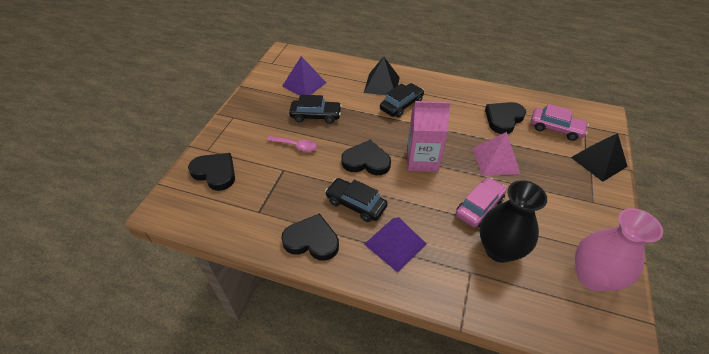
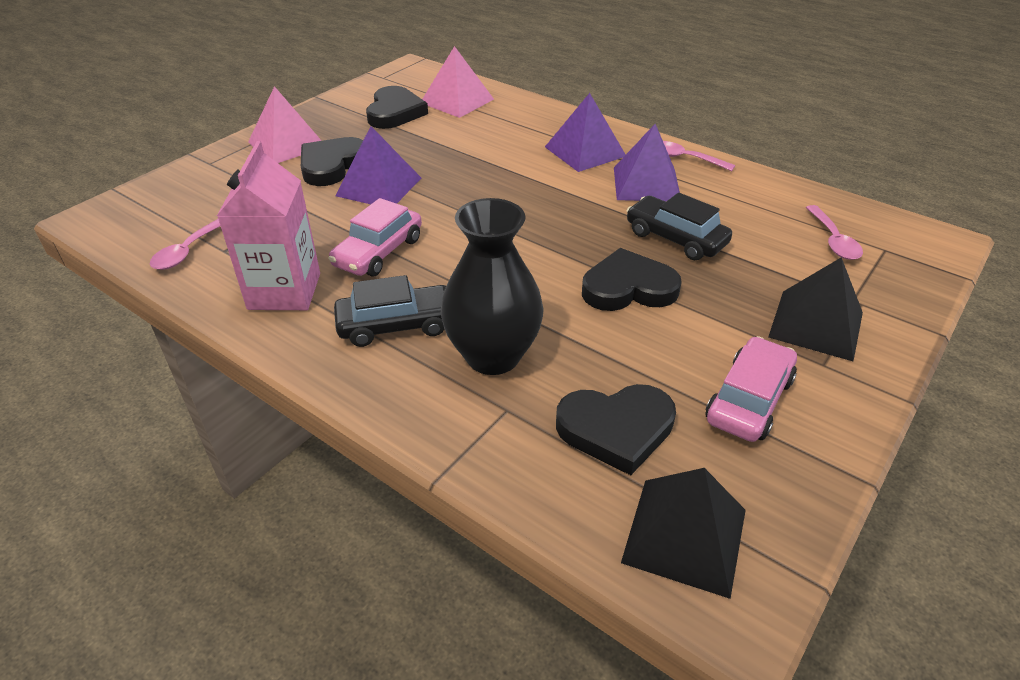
black car: 3 -> 2
pink pyramid: 1 -> 2
pink spoon: 1 -> 3
pink vase: 1 -> 0
purple pyramid: 2 -> 3

